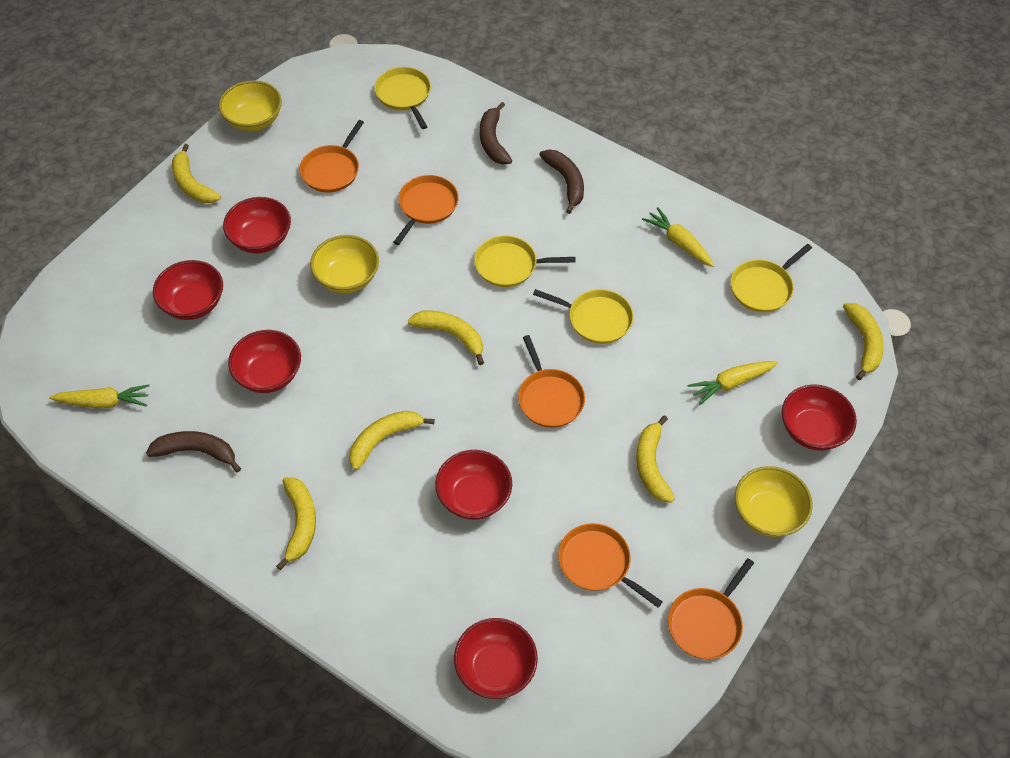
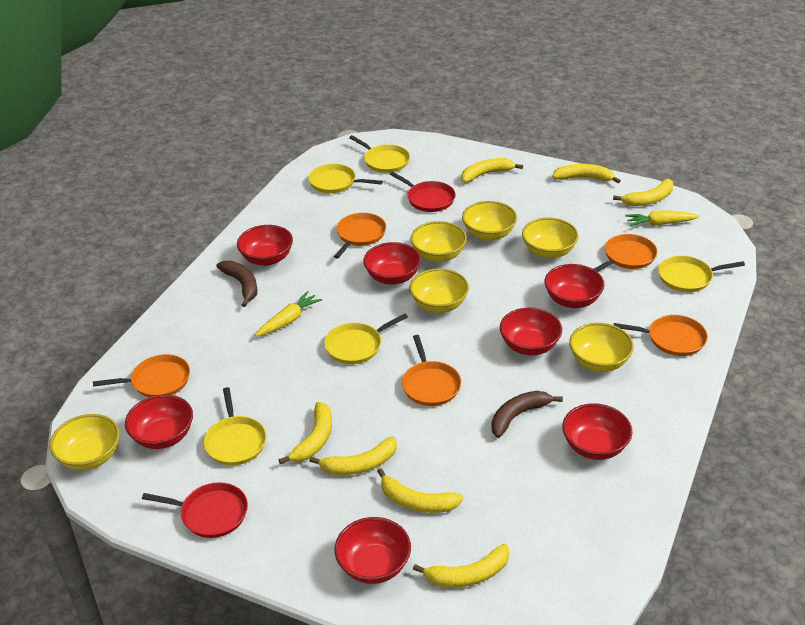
brown banana: 3 -> 2
red bowl: 6 -> 7
red pan: 0 -> 2
yellow banana: 6 -> 7
yellow bowl: 3 -> 6
yellow carrot: 3 -> 2
yellow pan: 4 -> 5

